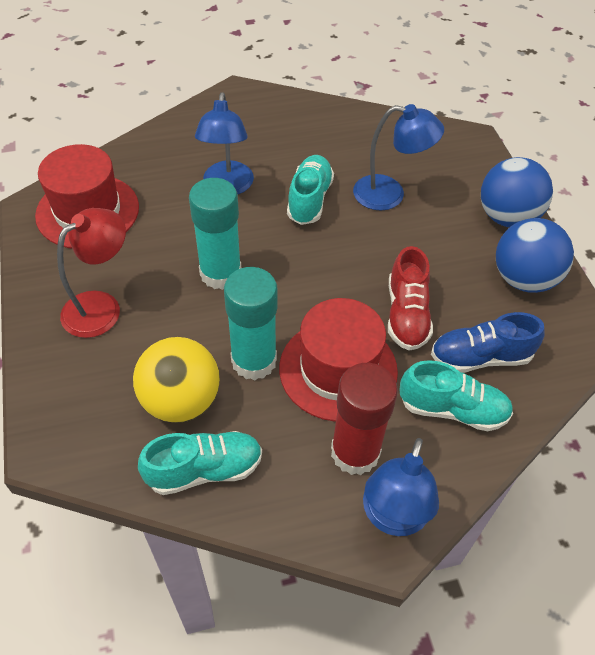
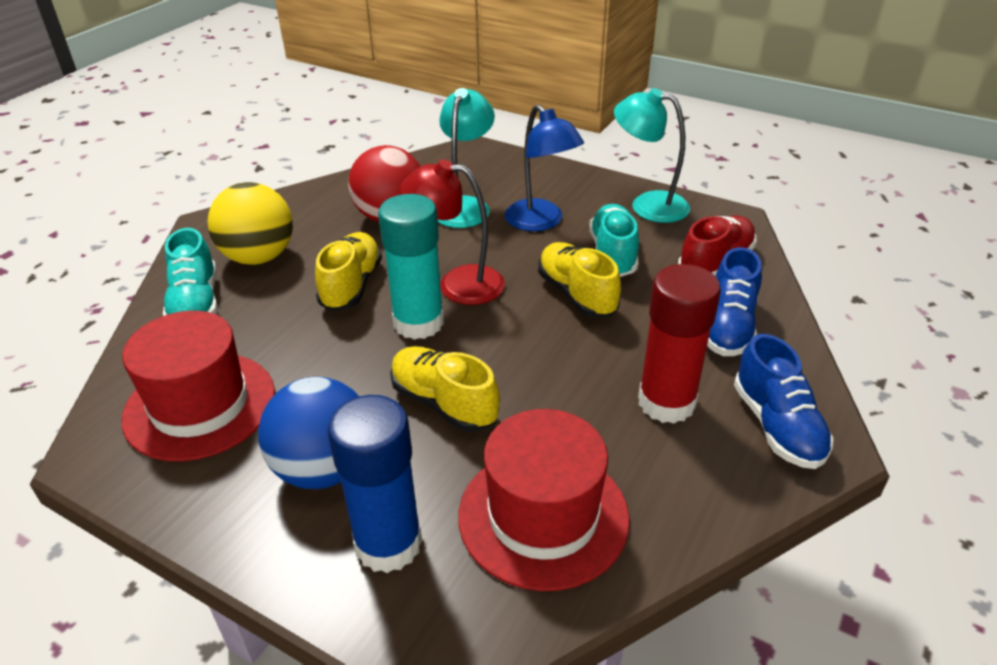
blue ball: 2 -> 1
blue glue stick: 0 -> 1
blue lamp: 3 -> 1
blue shoe: 1 -> 2
red ball: 0 -> 1
turquoise glue stick: 2 -> 1
turquoise lamp: 0 -> 2
turquoise shoe: 3 -> 2
yellow shoe: 0 -> 3

